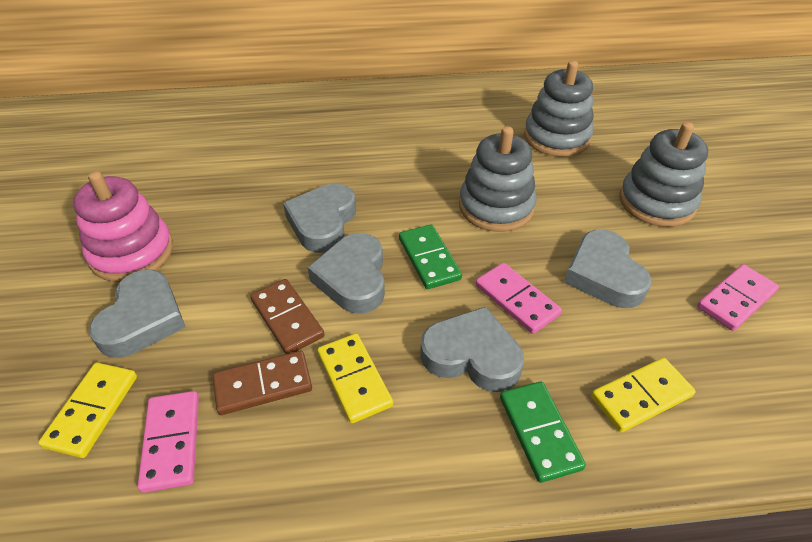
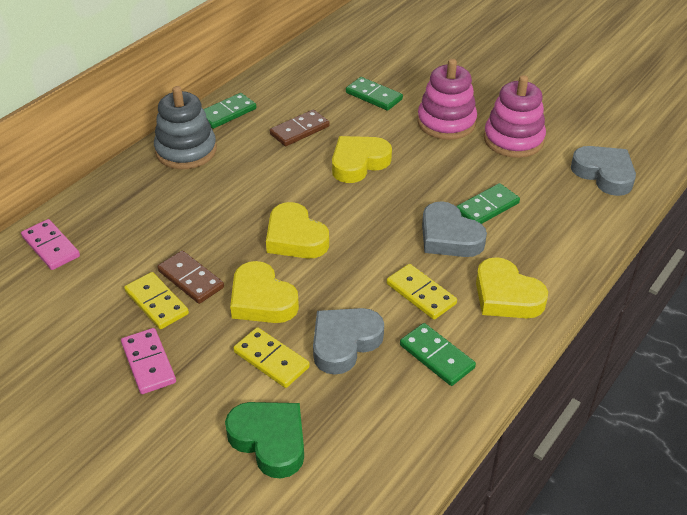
green domino: 2 -> 4
green heart: 0 -> 1
grey heart: 5 -> 3
grey stacking toy: 3 -> 1
pink domino: 3 -> 2
pink stacking toy: 1 -> 2
yellow heart: 0 -> 4

